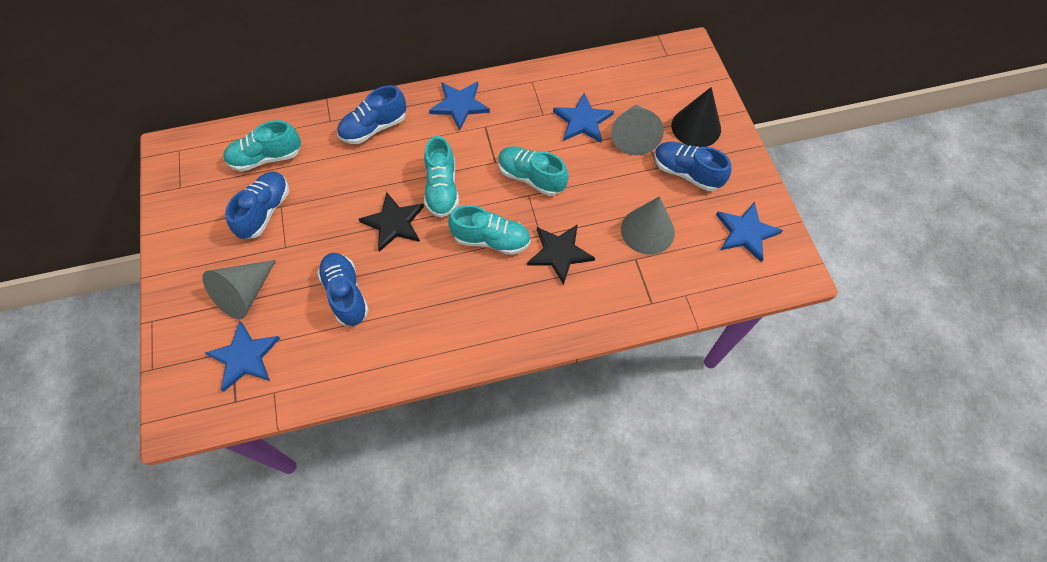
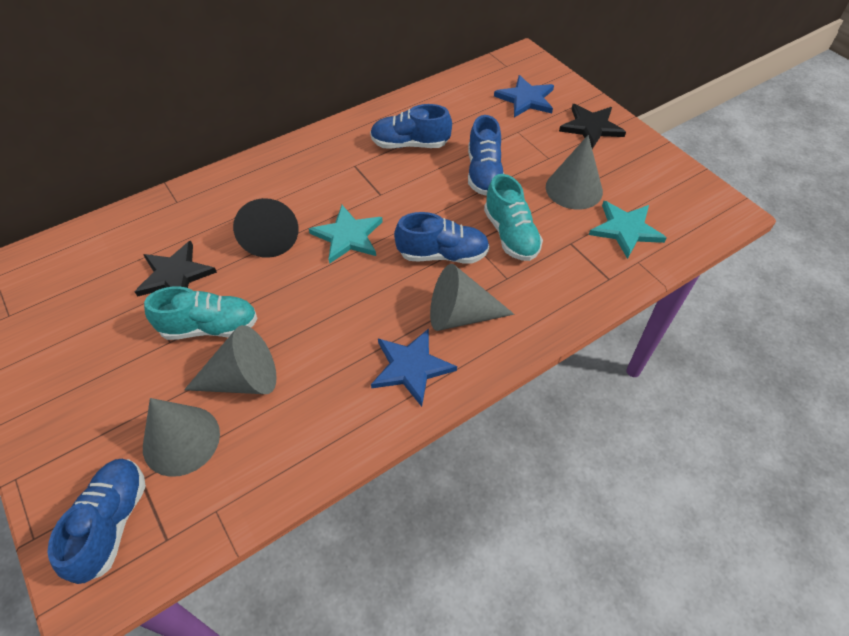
blue star: 4 -> 2
grey cone: 3 -> 4
turquoise shoe: 4 -> 2
turquoise star: 0 -> 2

